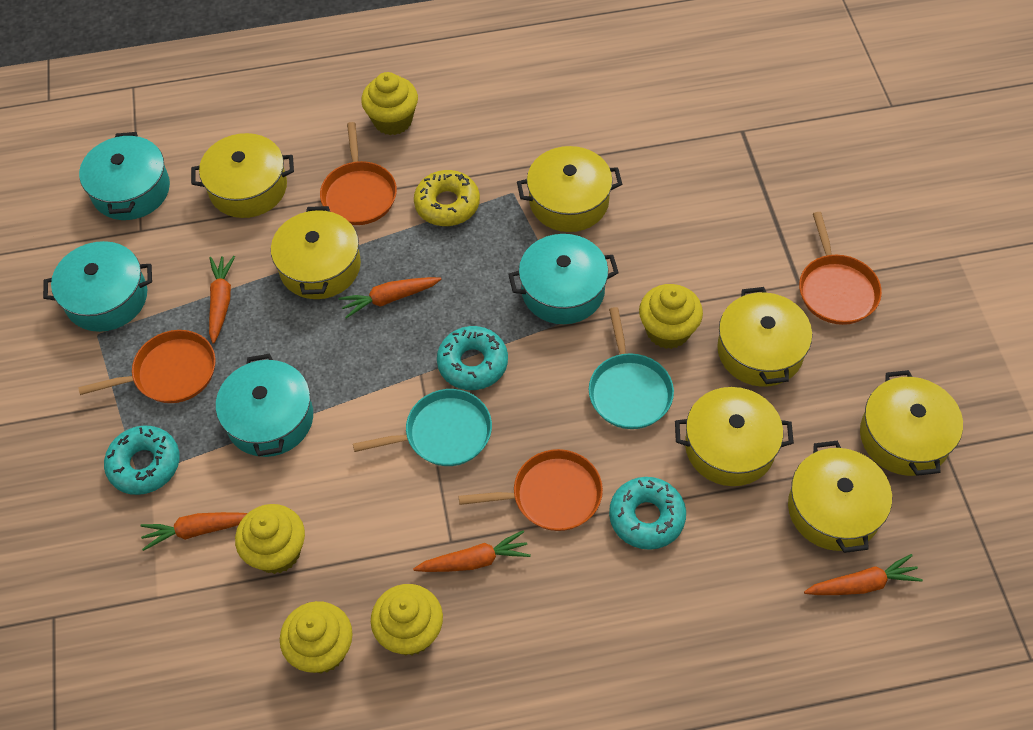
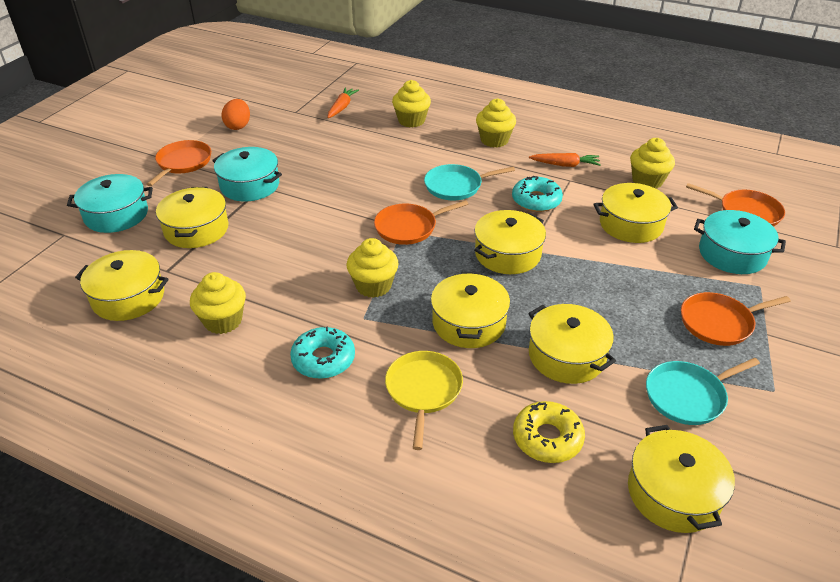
orange carrot: 5 -> 2
orange egg: 0 -> 1
turquoise donut: 3 -> 2
turquoise pot: 4 -> 3
yellow pan: 0 -> 1

